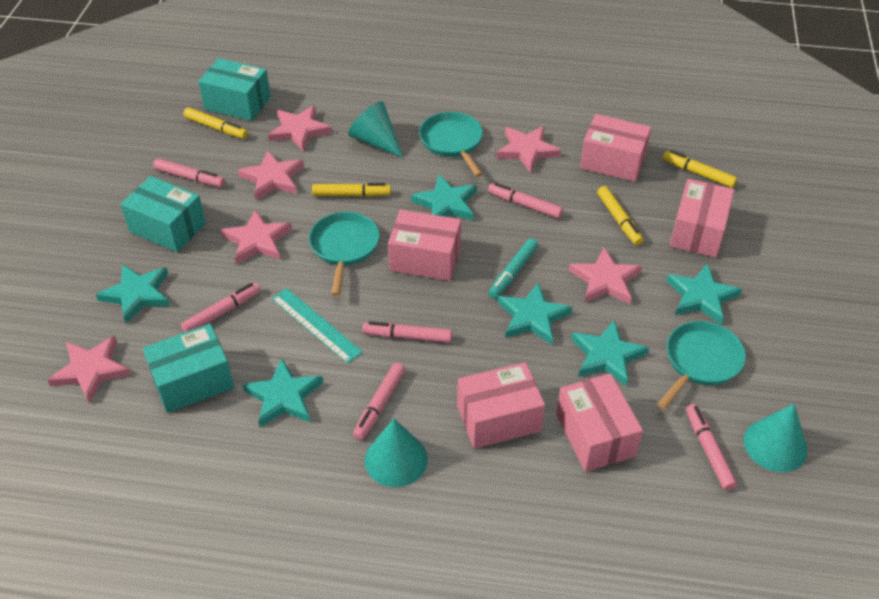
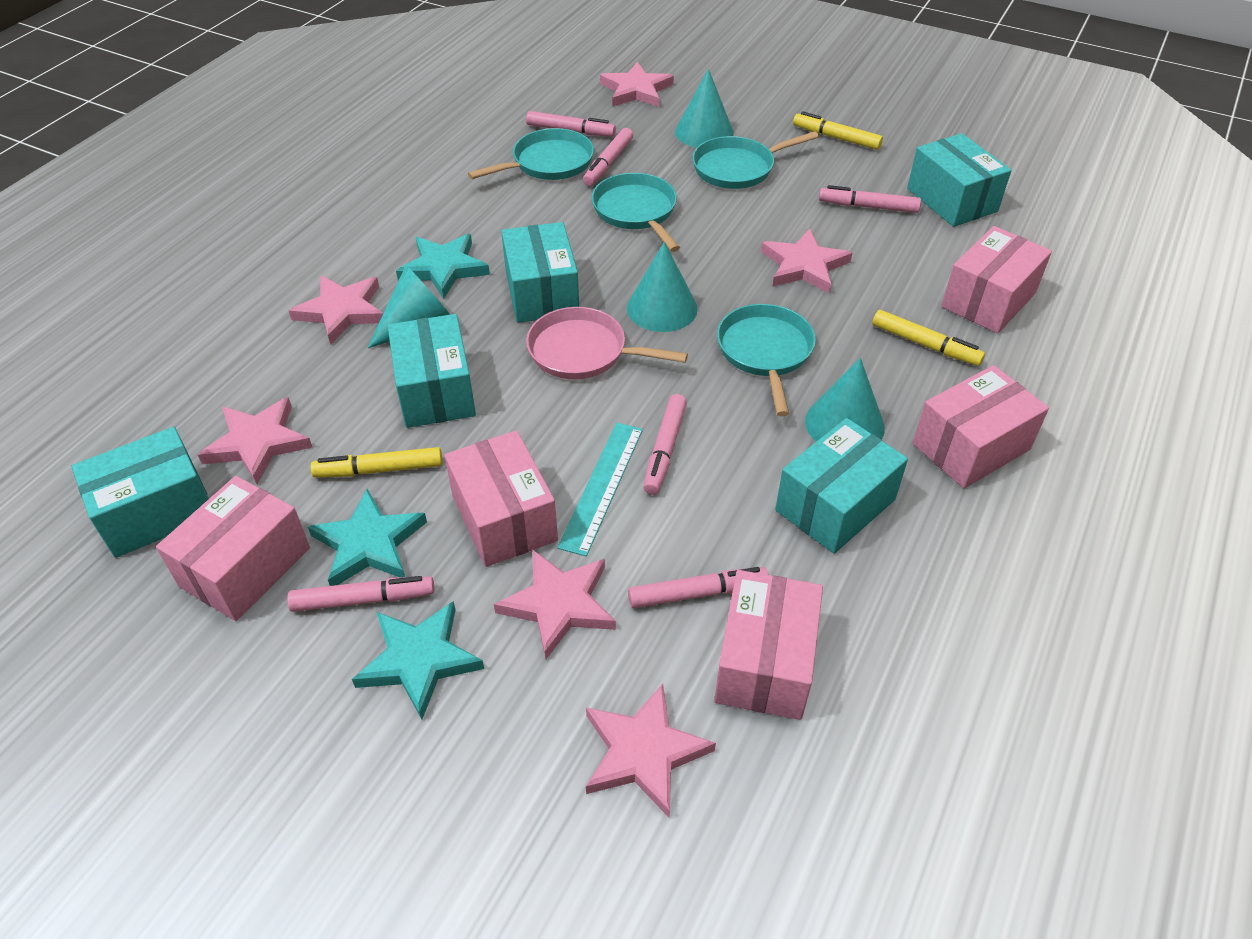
pink pan: 0 -> 1
turquoise box: 3 -> 5
turquoise cone: 3 -> 4
turquoise marker: 1 -> 0
turquoise pan: 3 -> 4
turquoise star: 6 -> 3
yellow marker: 4 -> 3

